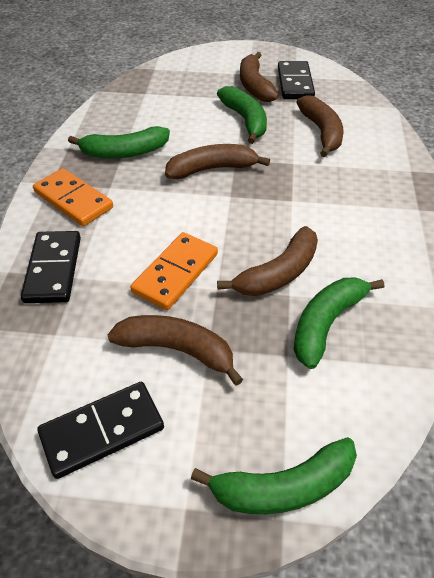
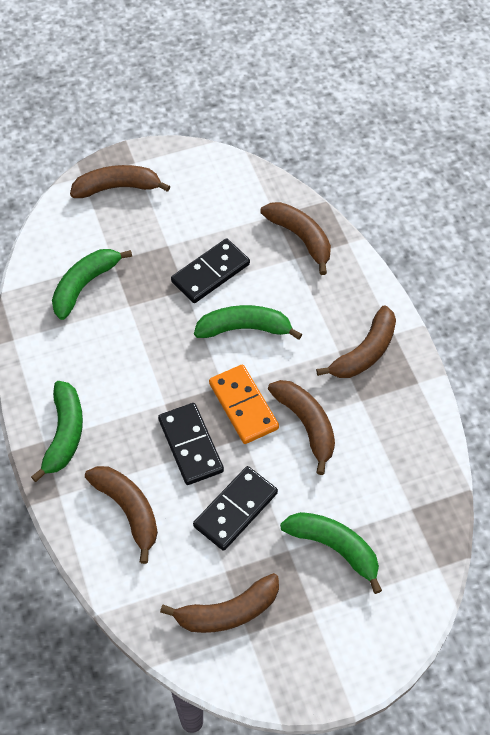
brown banana: 5 -> 6
orange domino: 2 -> 1

